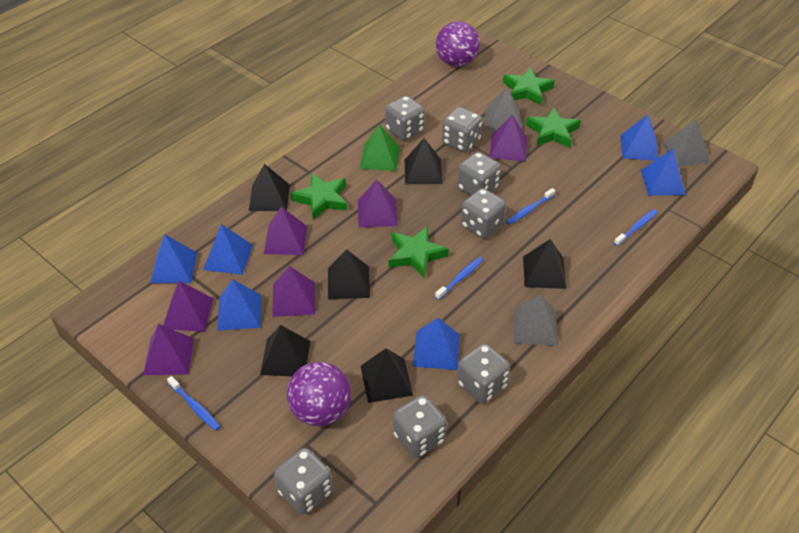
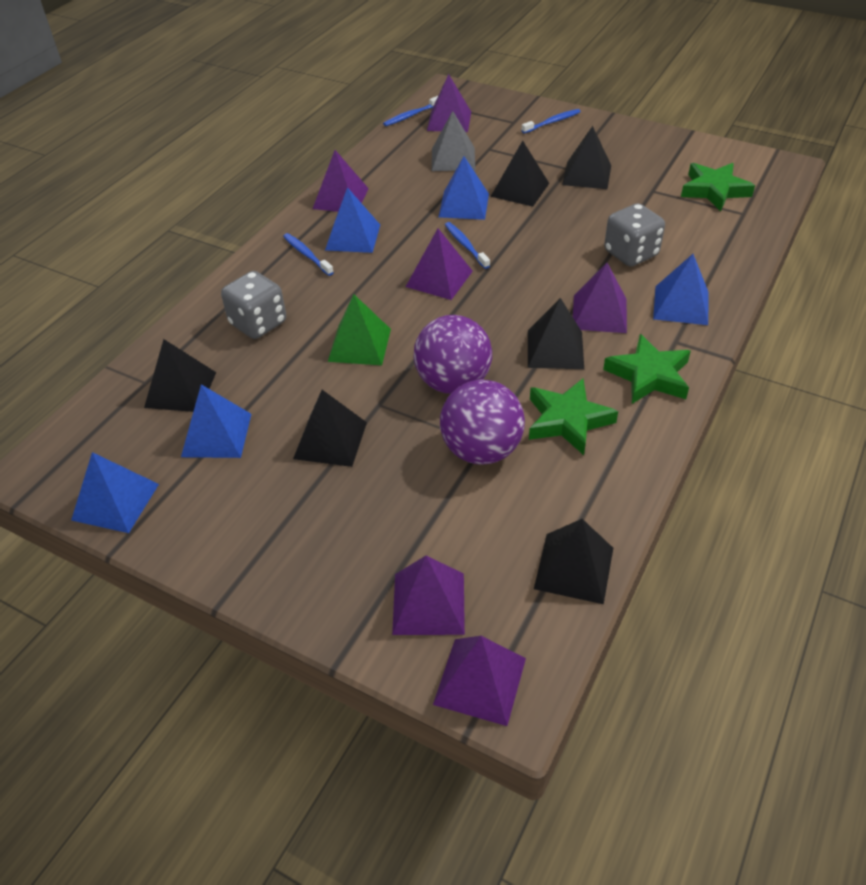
blue pyramid: 6 -> 5
green star: 4 -> 3
grey dice: 7 -> 2
grey pyramid: 3 -> 1

